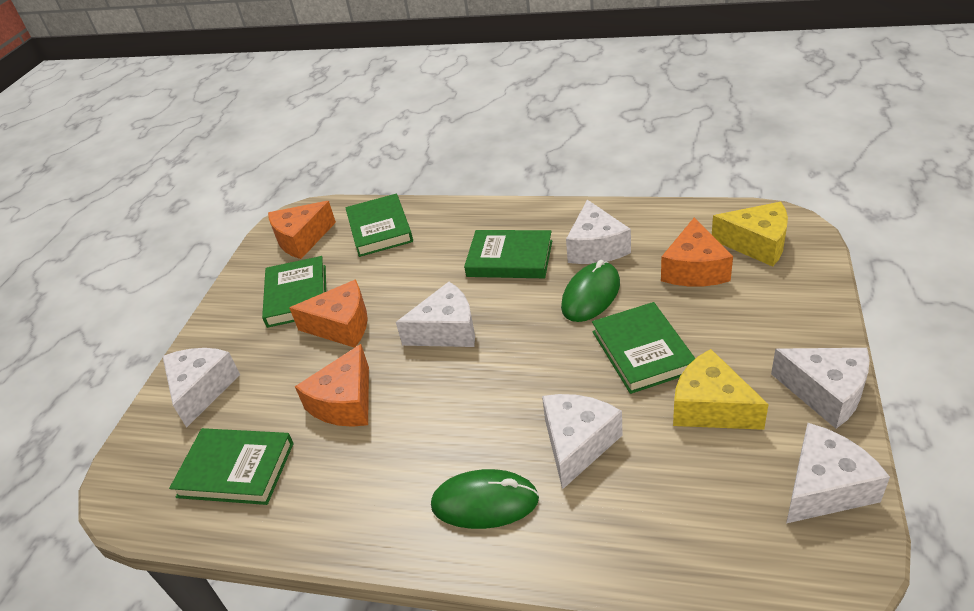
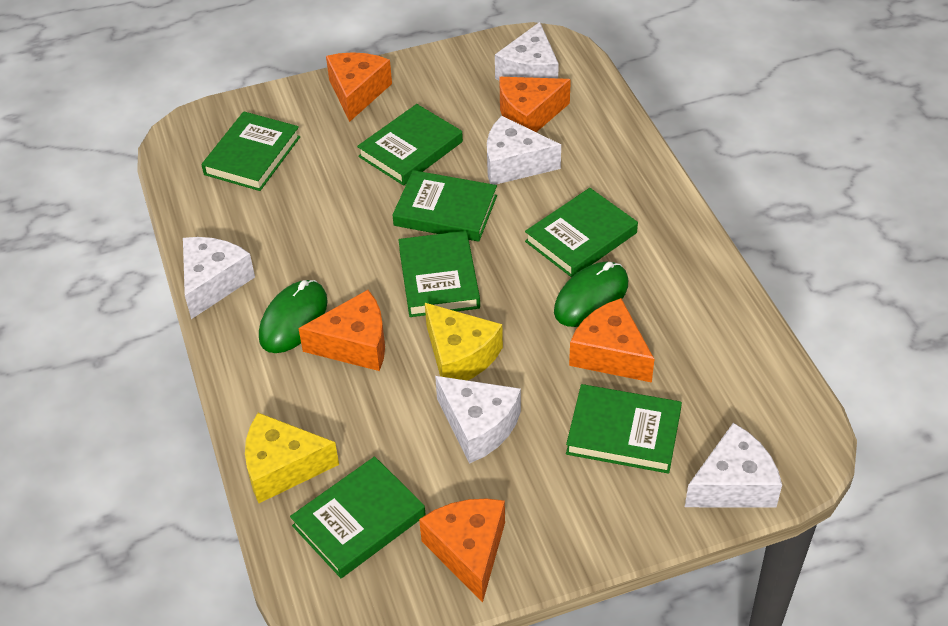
green book: 5 -> 7
orange cheese: 4 -> 5
white cheese: 6 -> 5

